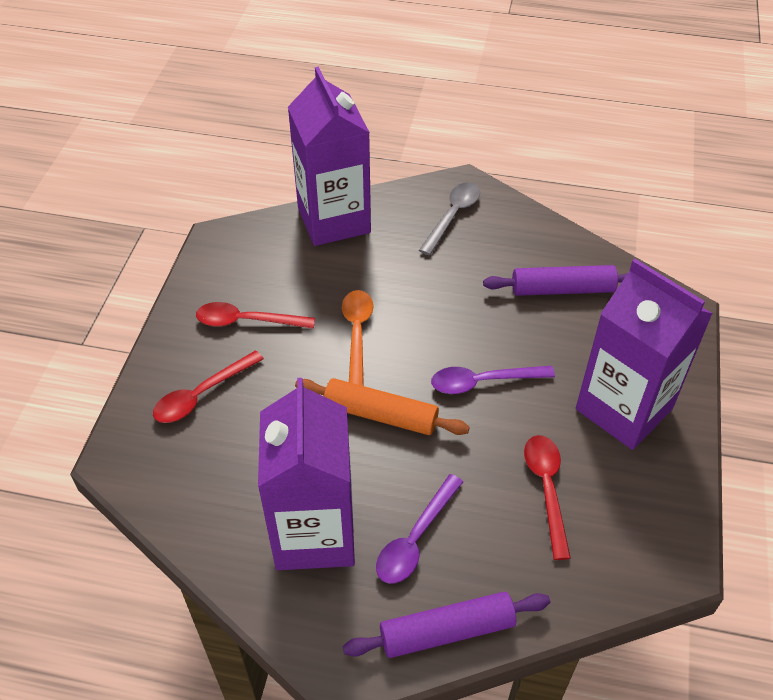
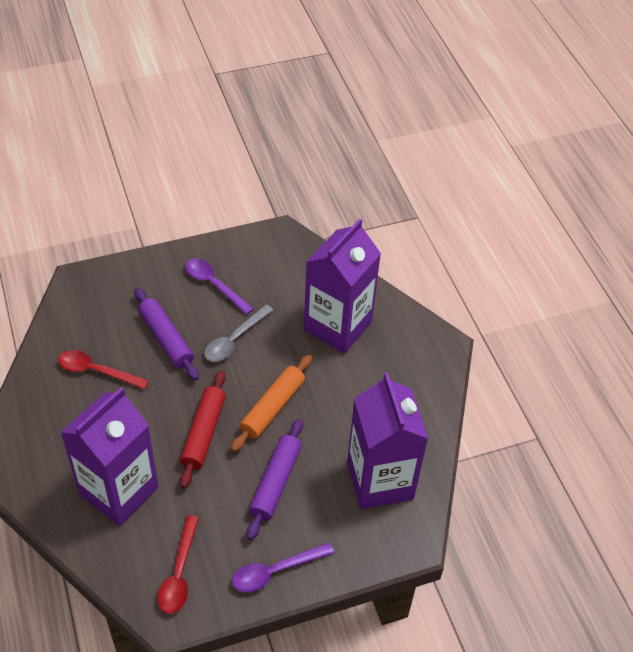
orange spoon: 1 -> 0
red rolling pin: 0 -> 1
red spoon: 3 -> 2

